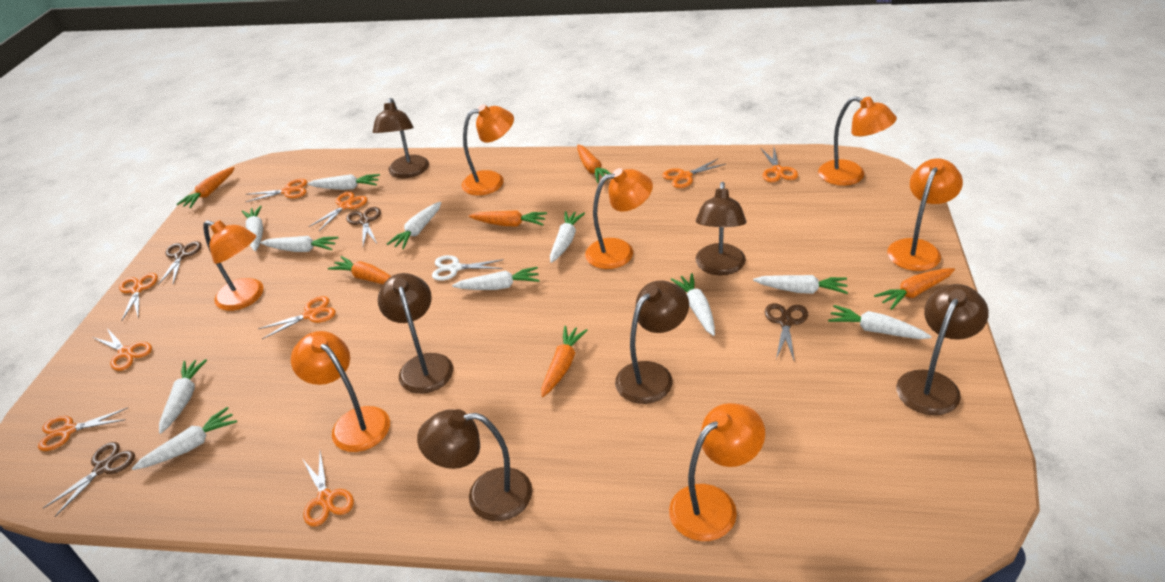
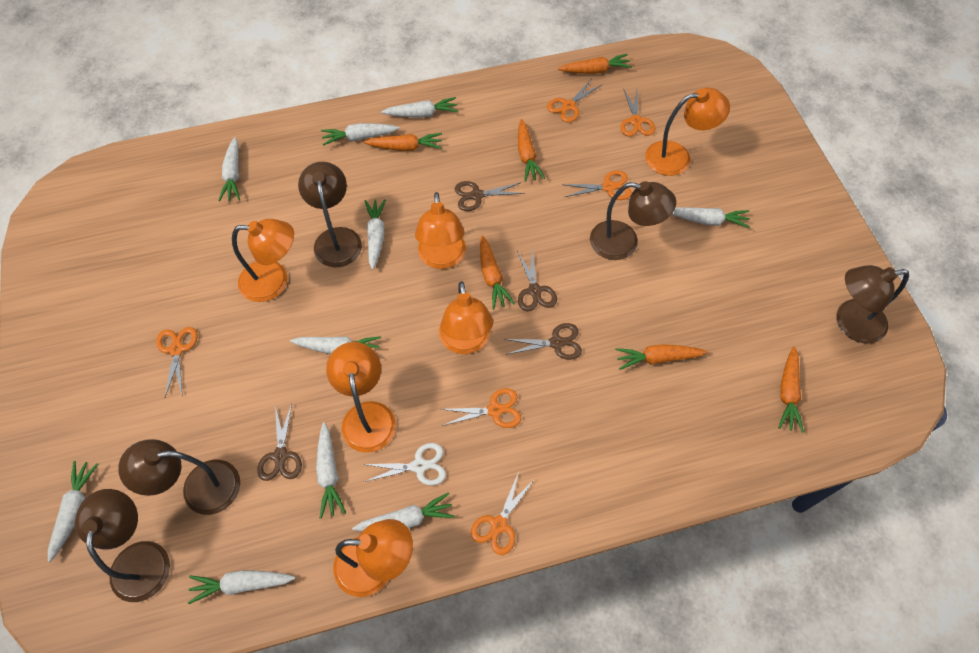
brown lamp: 6 -> 5
orange lamp: 7 -> 6
orange scissors: 9 -> 6
white carrot: 11 -> 10

